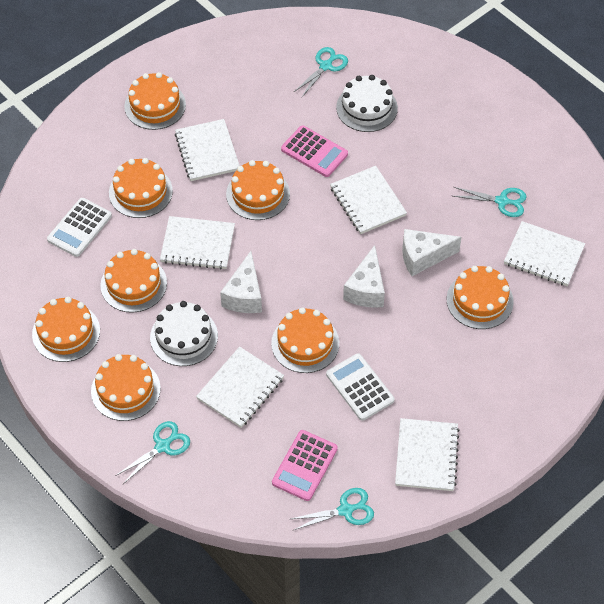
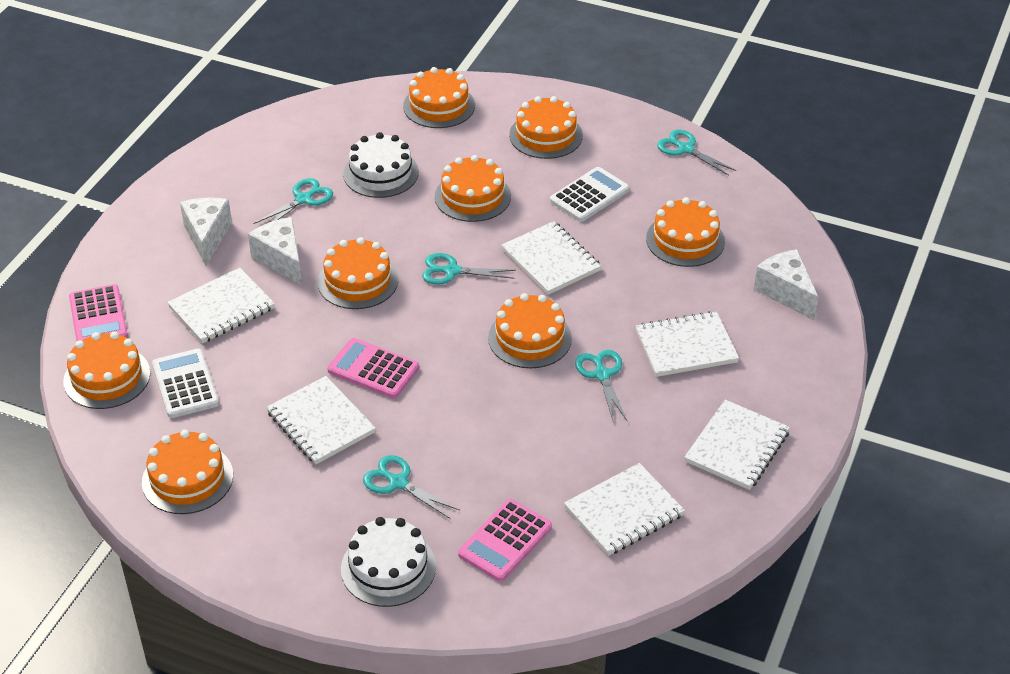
pink calculator: 2 -> 3
turquoise scissors: 4 -> 5

